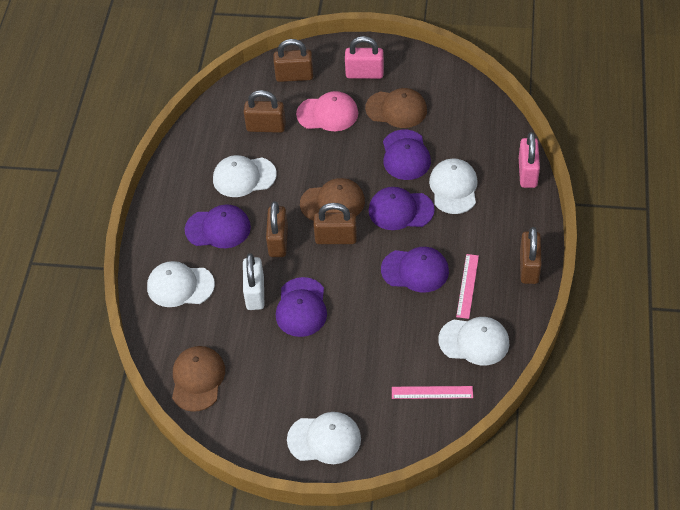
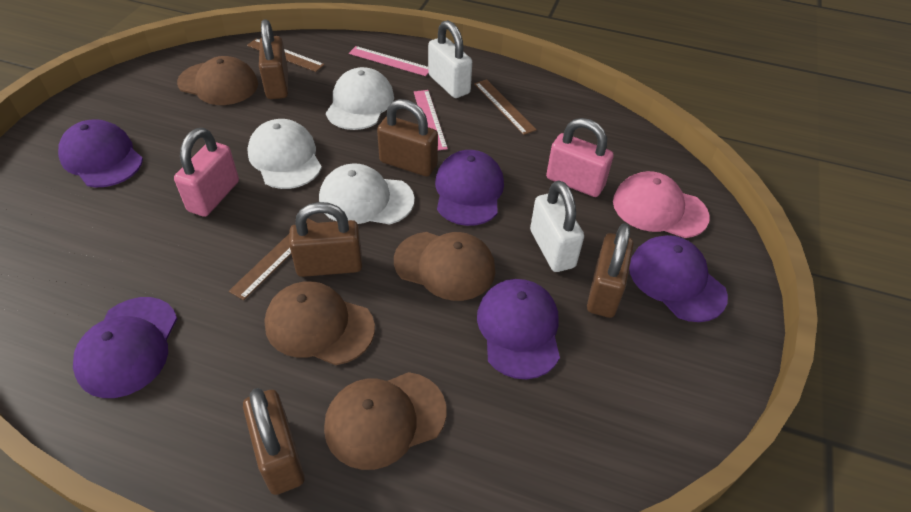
brown cap: 3 -> 4
brown ruler: 0 -> 3
white cap: 5 -> 3
white padlock: 1 -> 2

